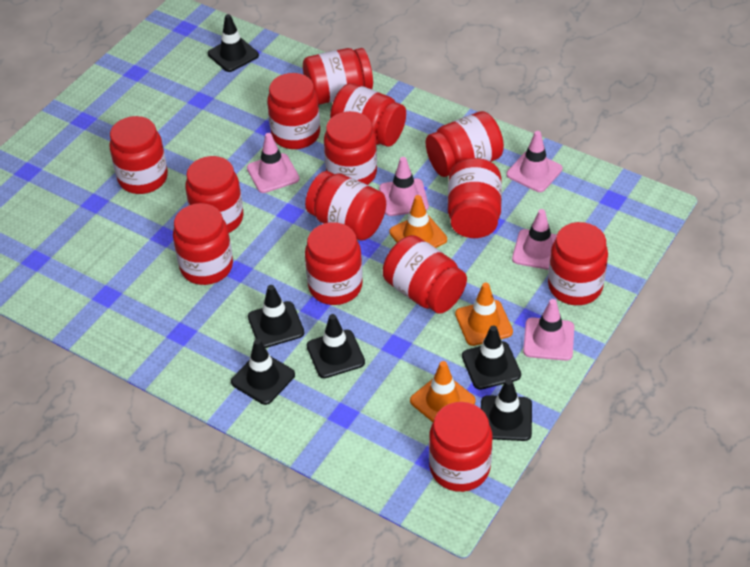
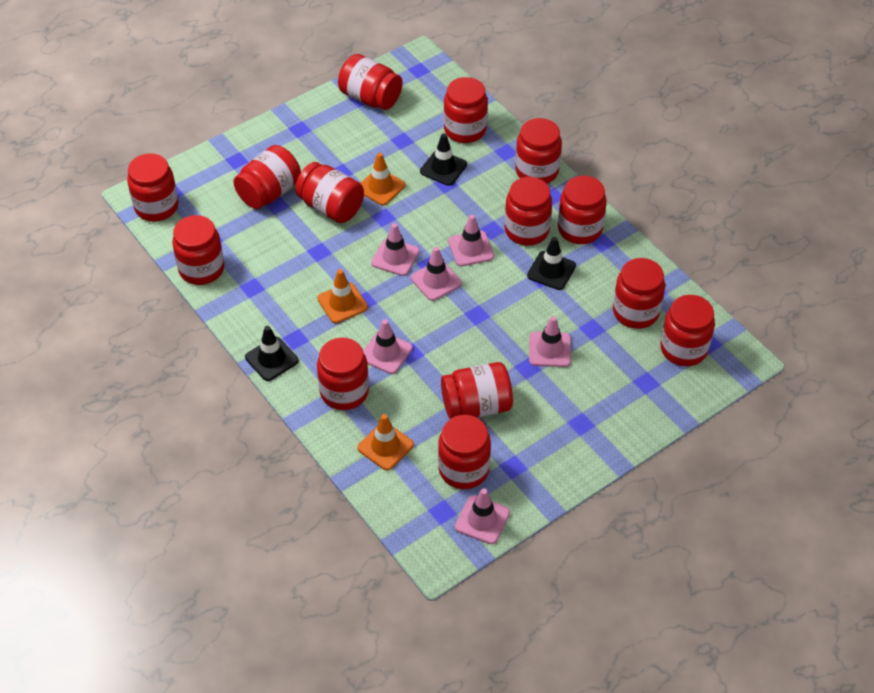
black traffic cone: 6 -> 3
pink traffic cone: 5 -> 6

